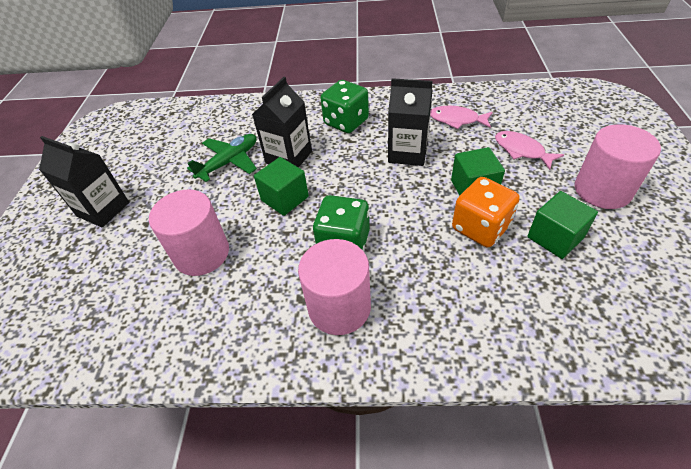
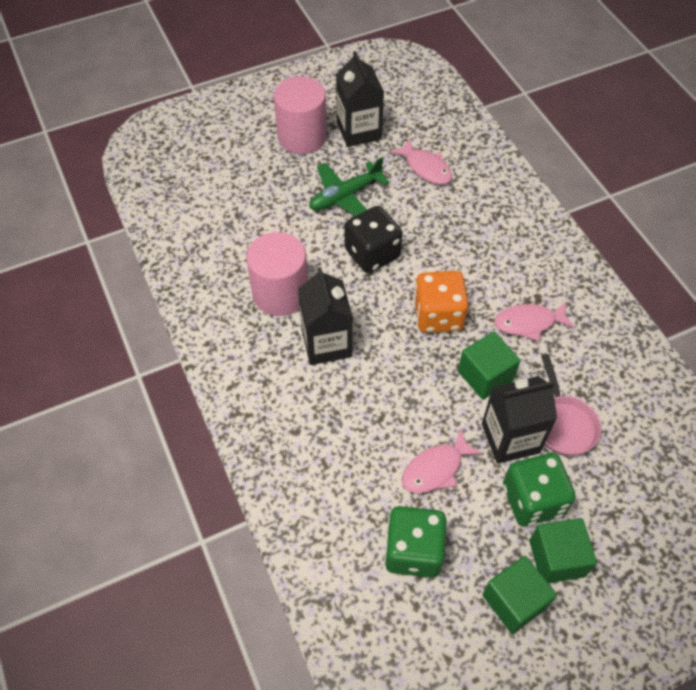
black dice: 0 -> 1
pink cylinder: 3 -> 2
pink fish: 2 -> 3
pink pan: 0 -> 1

